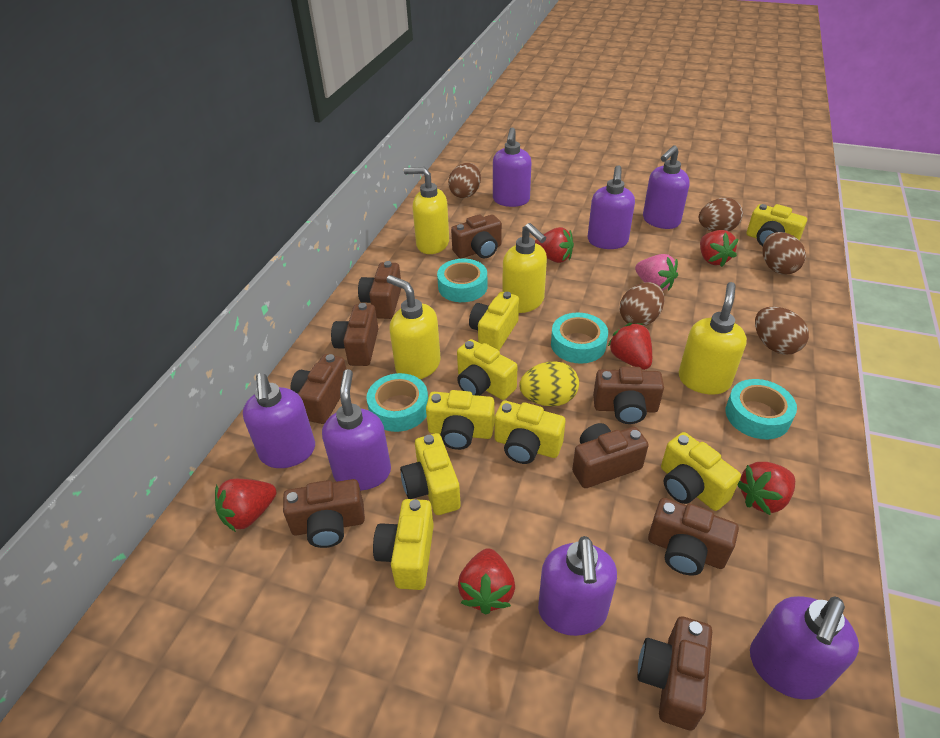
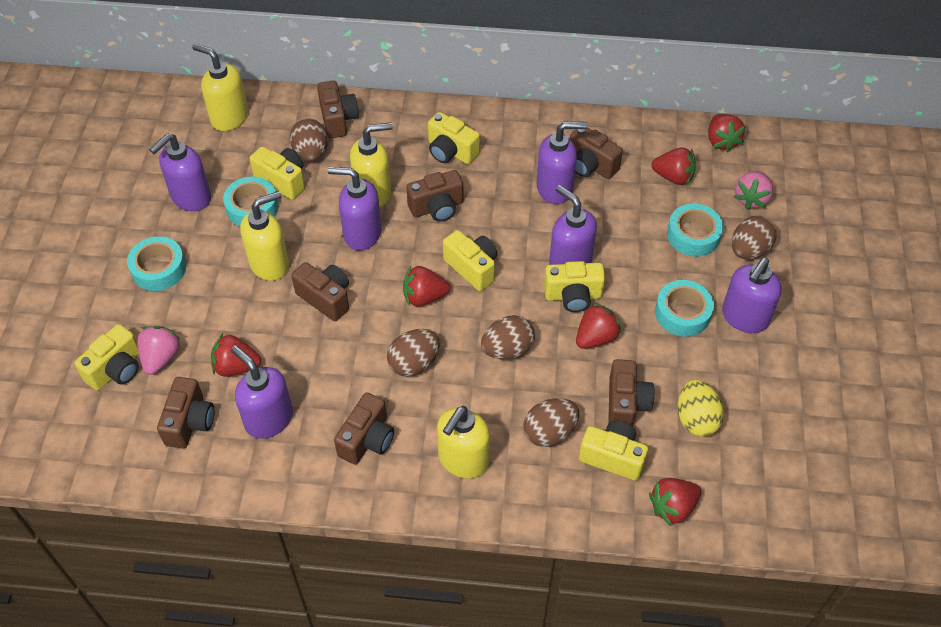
brown camera: 9 -> 7
pink strawberry: 1 -> 2
purple soap dispenser: 7 -> 6
yellow camera: 8 -> 6

